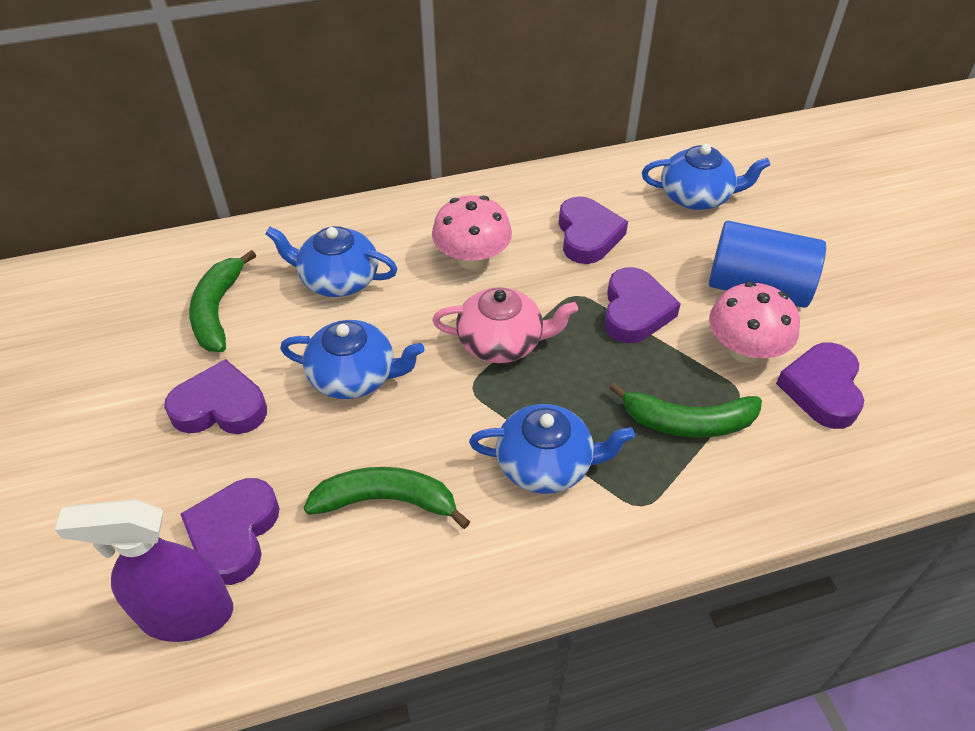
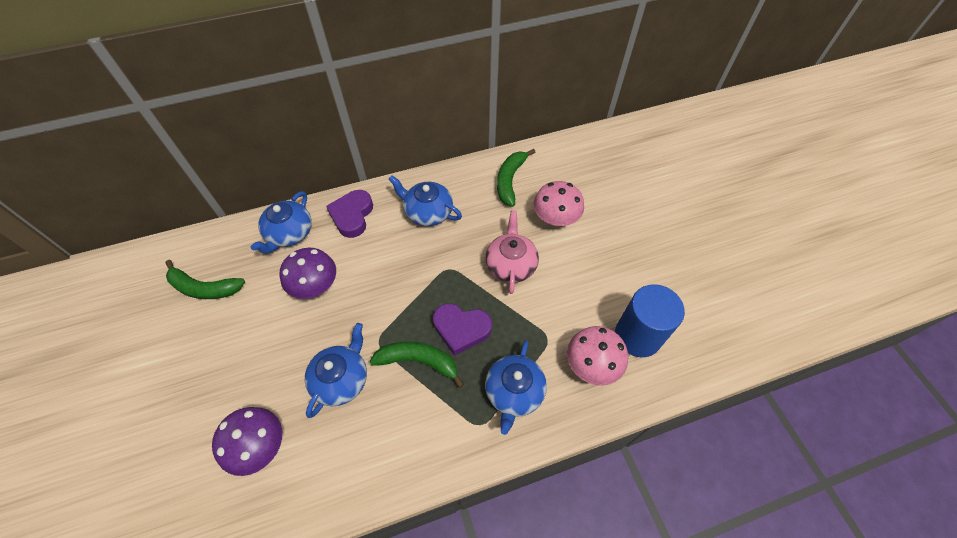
purple heart: 5 -> 2
purple mushroom: 0 -> 2
purple spray bottle: 1 -> 0

